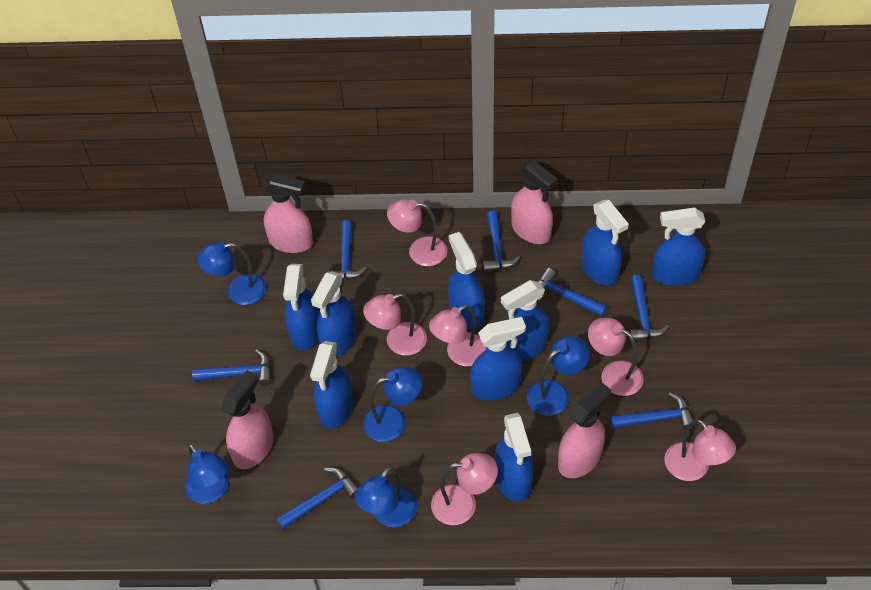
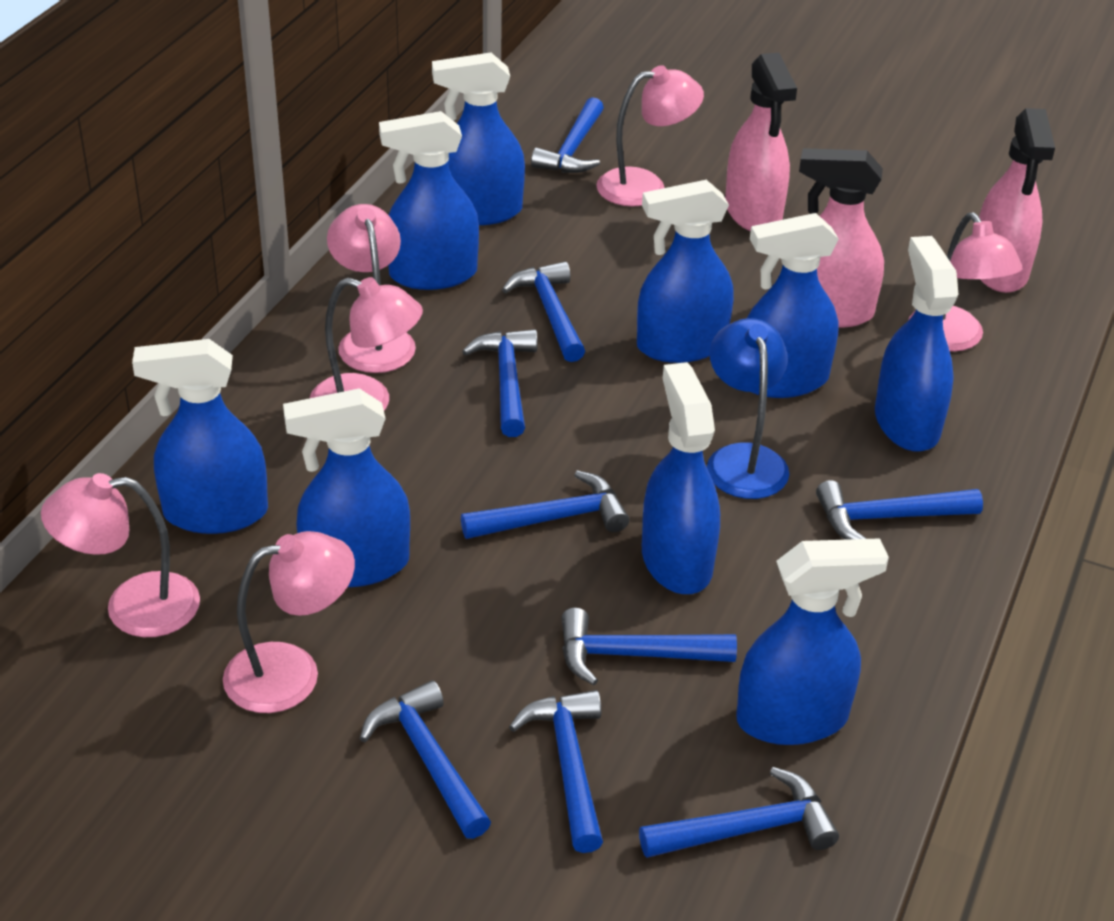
blue hammer: 7 -> 9
blue lamp: 5 -> 1
pink spray bottle: 4 -> 3

